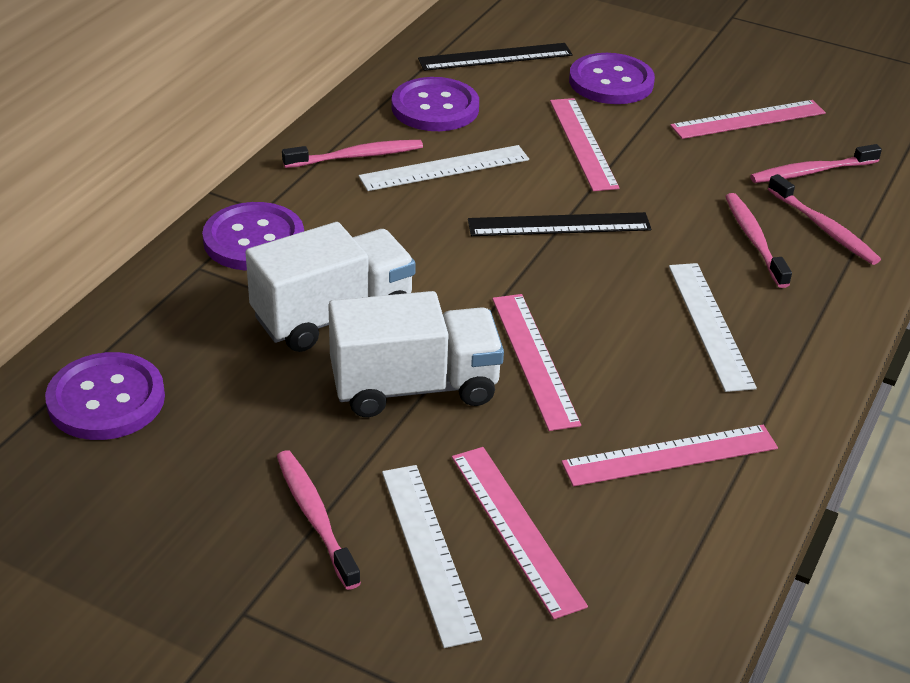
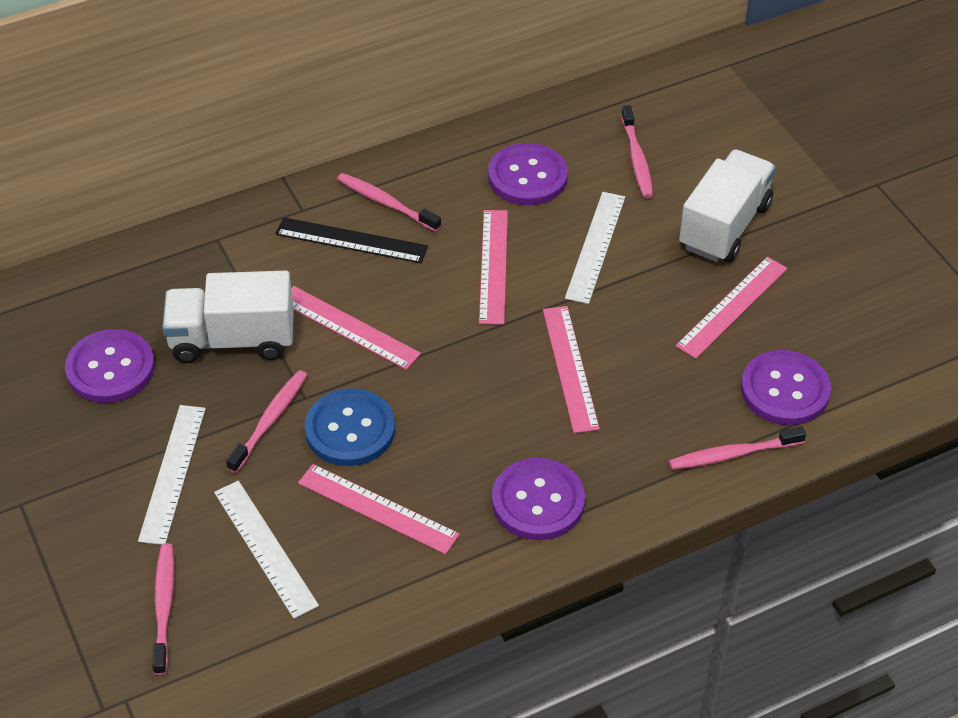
black ruler: 2 -> 1
blue button: 0 -> 1

